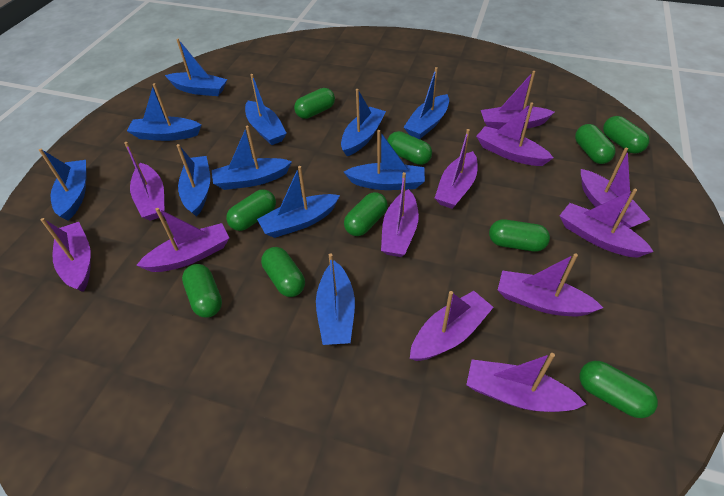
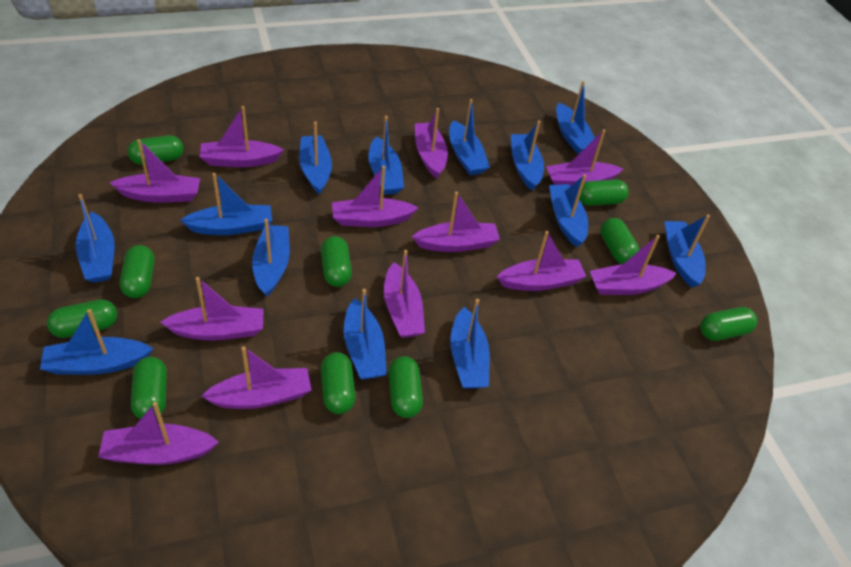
blue boat: 11 -> 13

